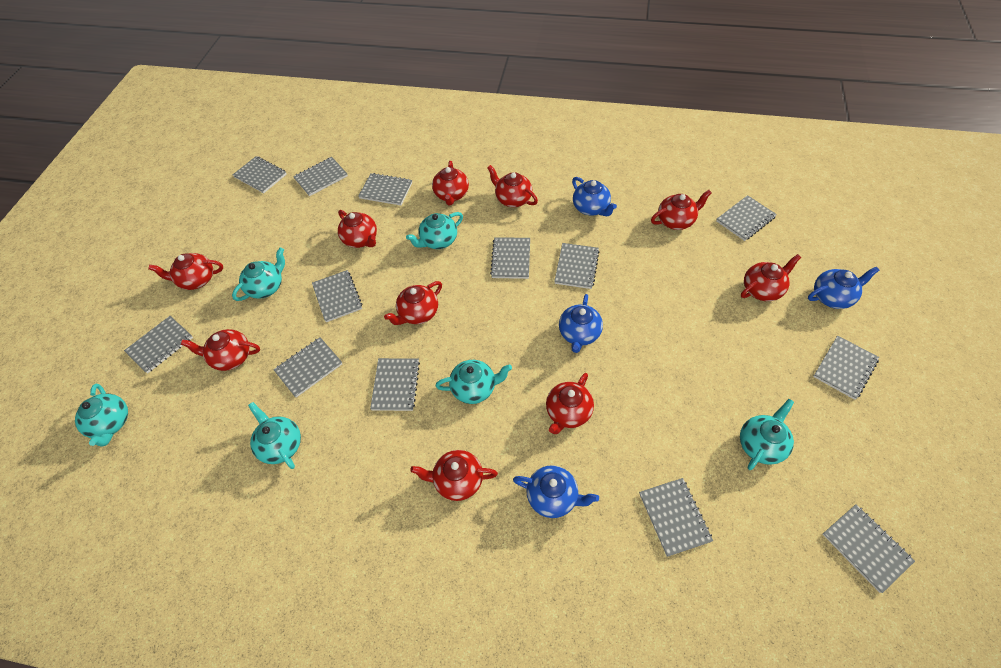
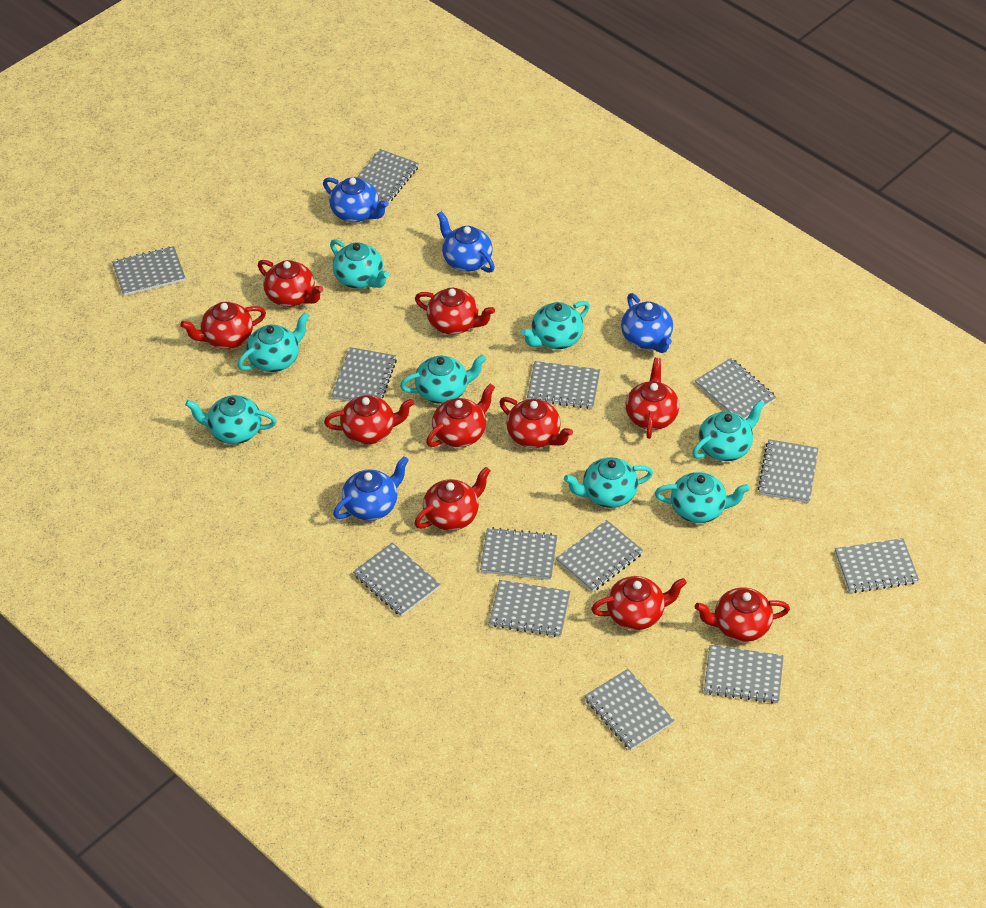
turquoise teapot: 6 -> 8

